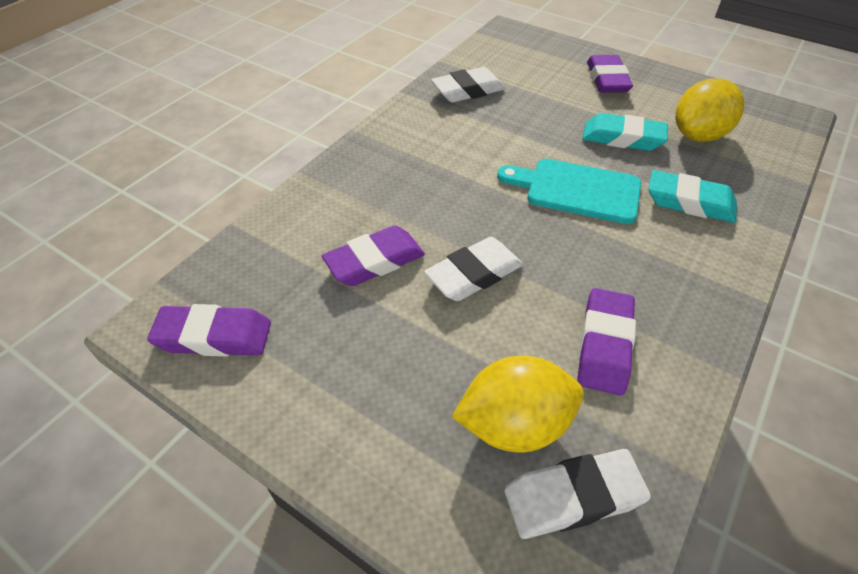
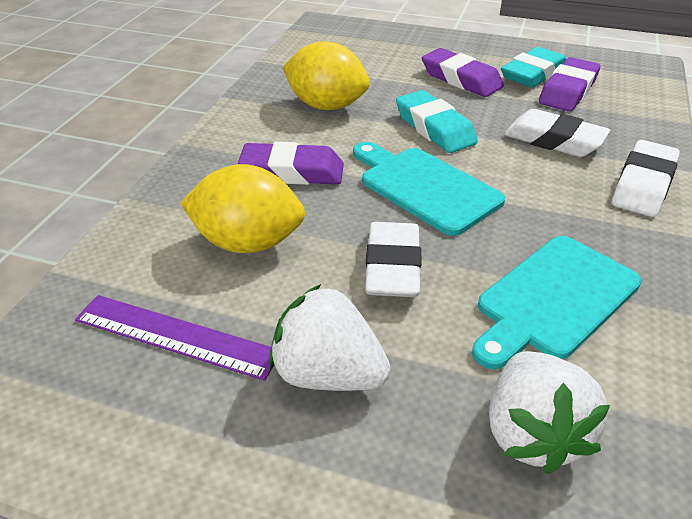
purple eraser: 4 -> 3
purple ruler: 0 -> 1
turquoise cutting board: 1 -> 2
white strawberry: 0 -> 2

